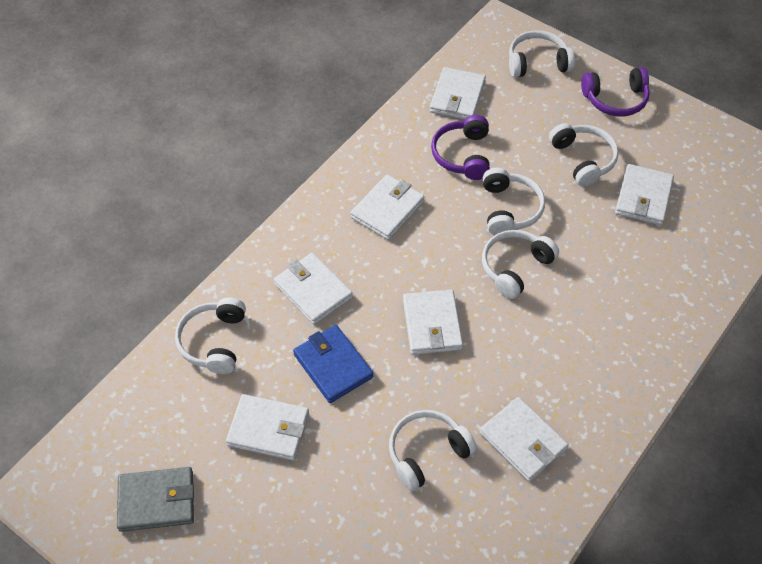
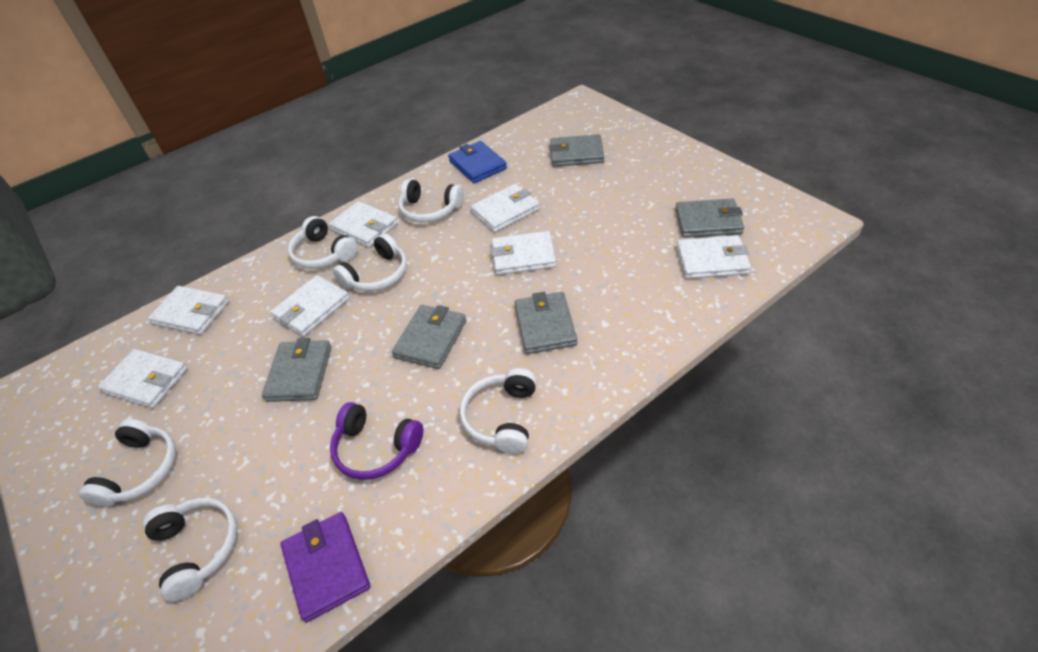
grey wallet: 1 -> 5
purple headphones: 2 -> 1
purple wallet: 0 -> 1

